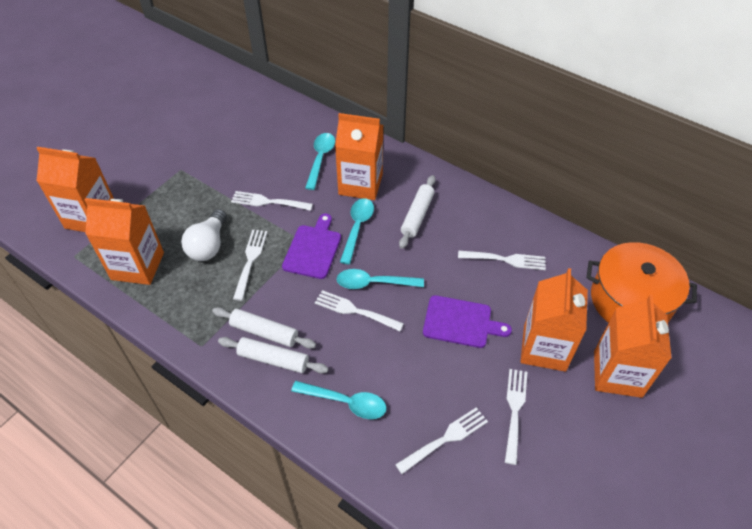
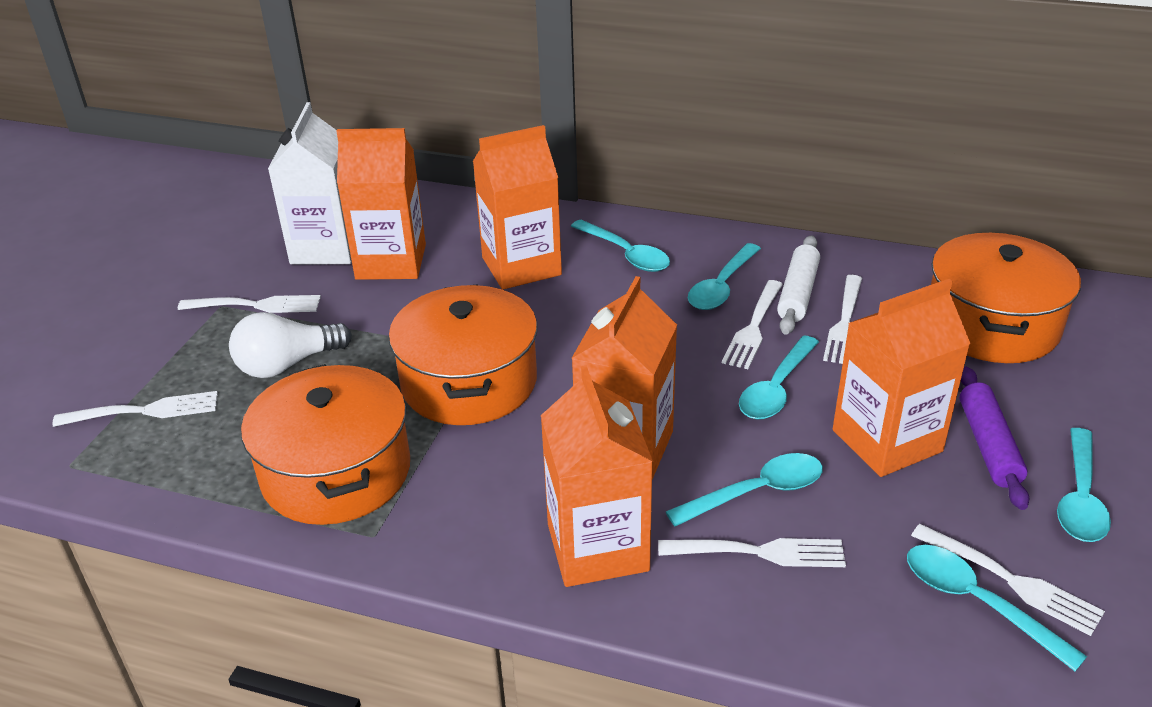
orange pot: 1 -> 3
purple cutting board: 2 -> 0
purple rolling pin: 0 -> 1
turquoise spoon: 4 -> 6
white carton: 0 -> 1
white rolling pin: 3 -> 1

